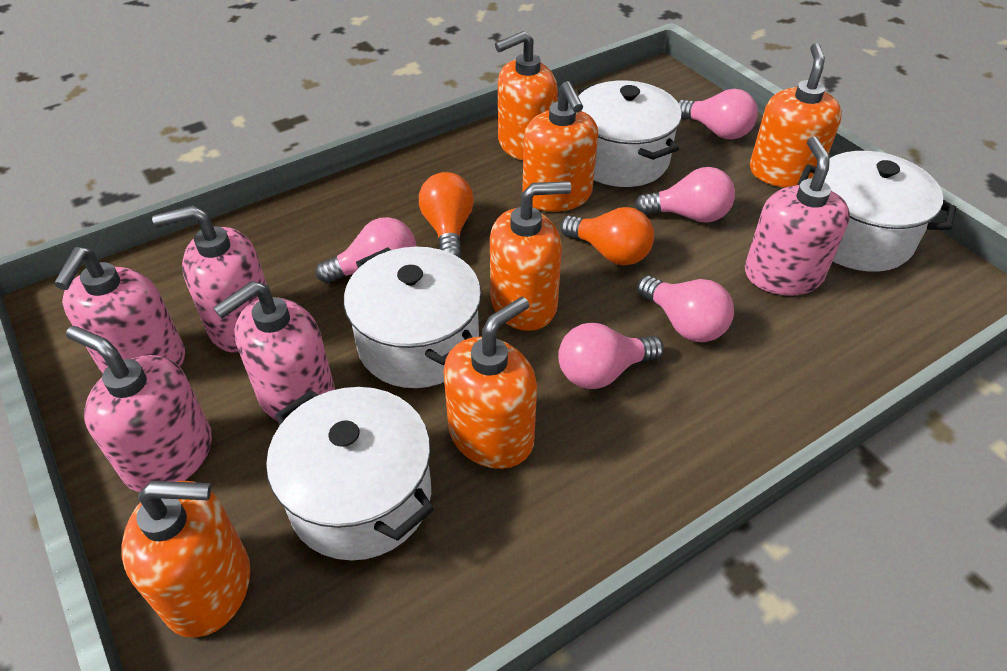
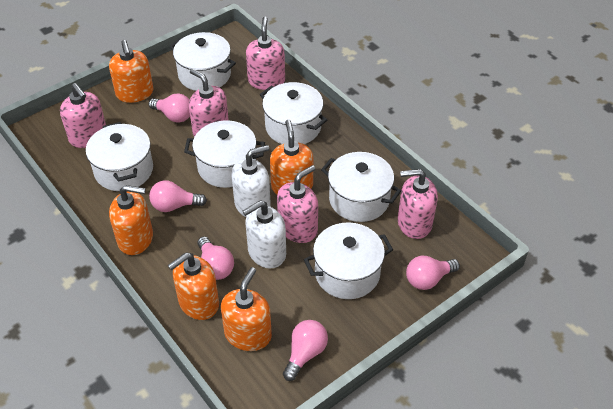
orange light bulb: 2 -> 0
orange soap dispenser: 6 -> 5
white pot: 4 -> 6
white soap dispenser: 0 -> 2

